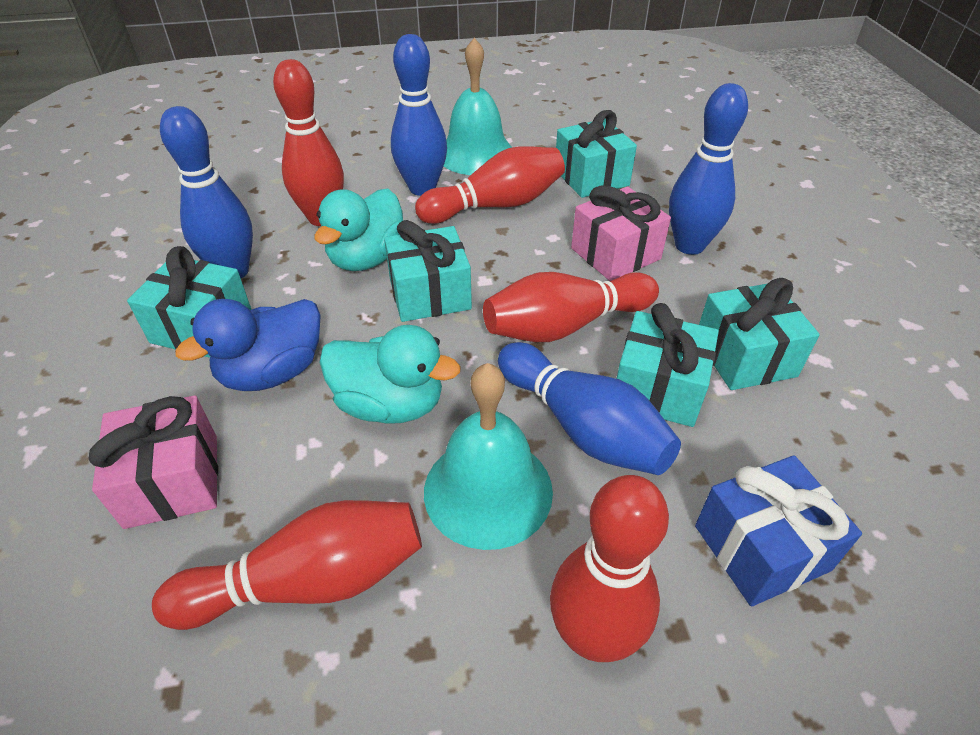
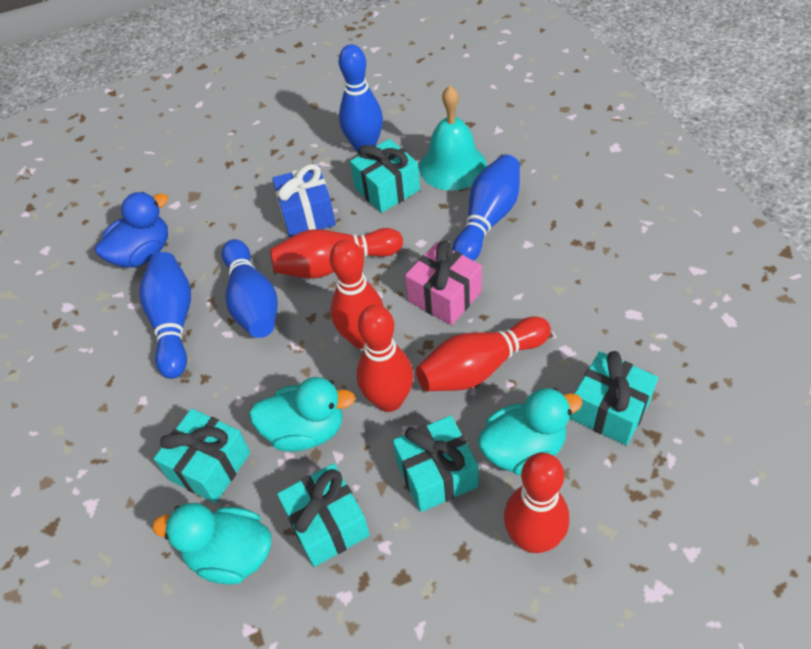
pink gift: 2 -> 1
turquoise bell: 2 -> 1
turquoise duck: 2 -> 3

